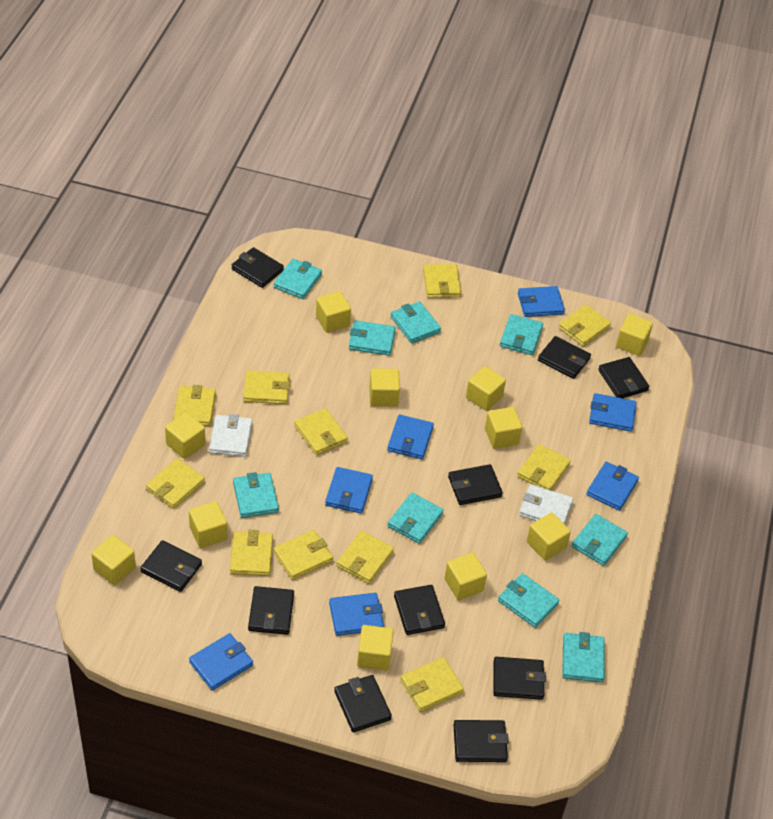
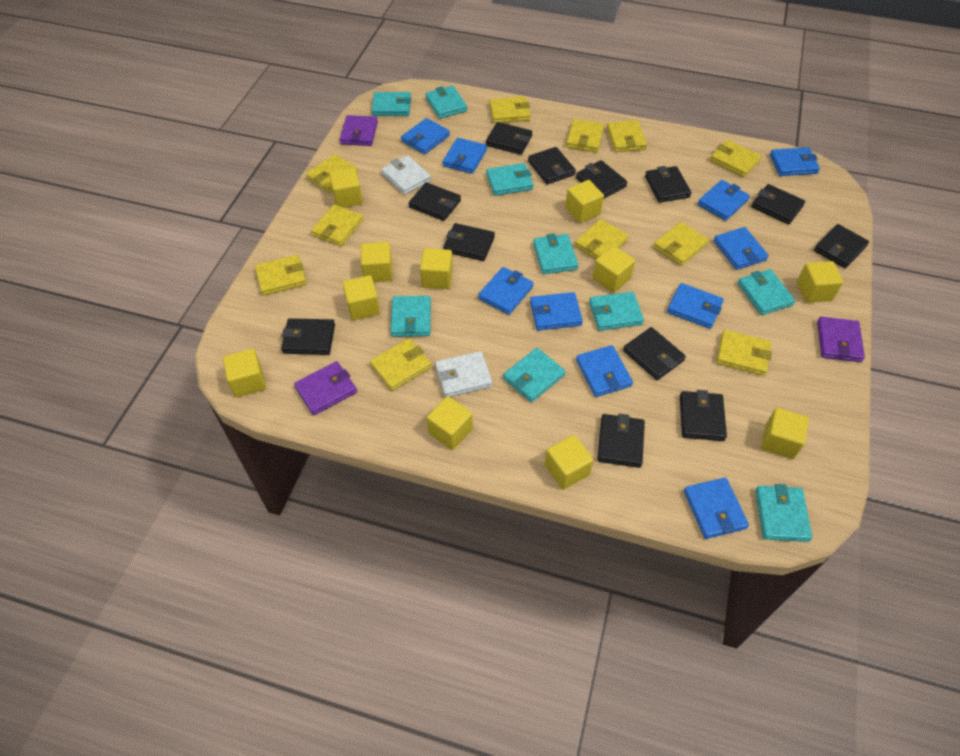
black wallet: 10 -> 12
blue wallet: 7 -> 10
purple wallet: 0 -> 3

